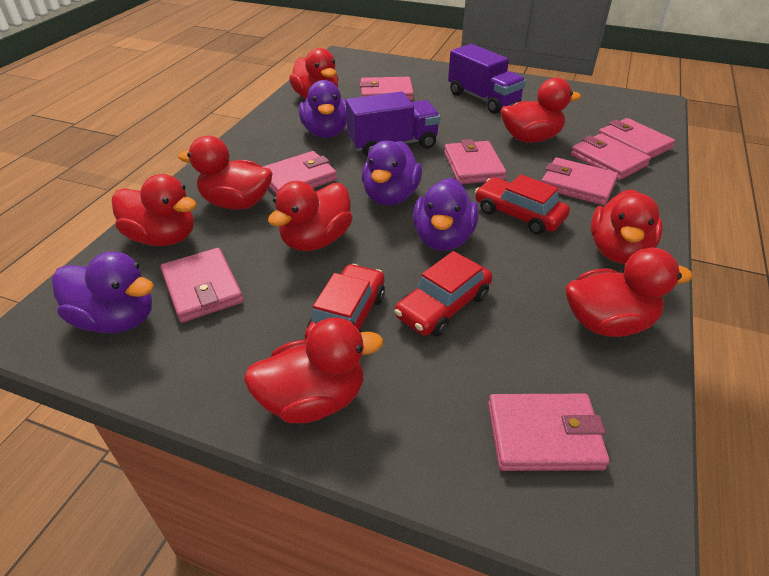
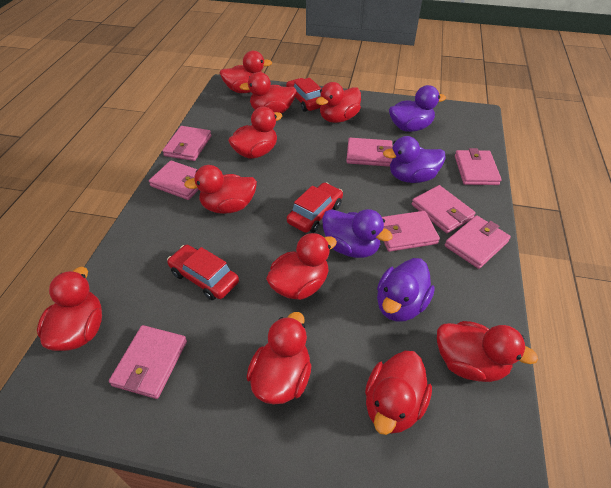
purple truck: 2 -> 0
red duck: 8 -> 10

